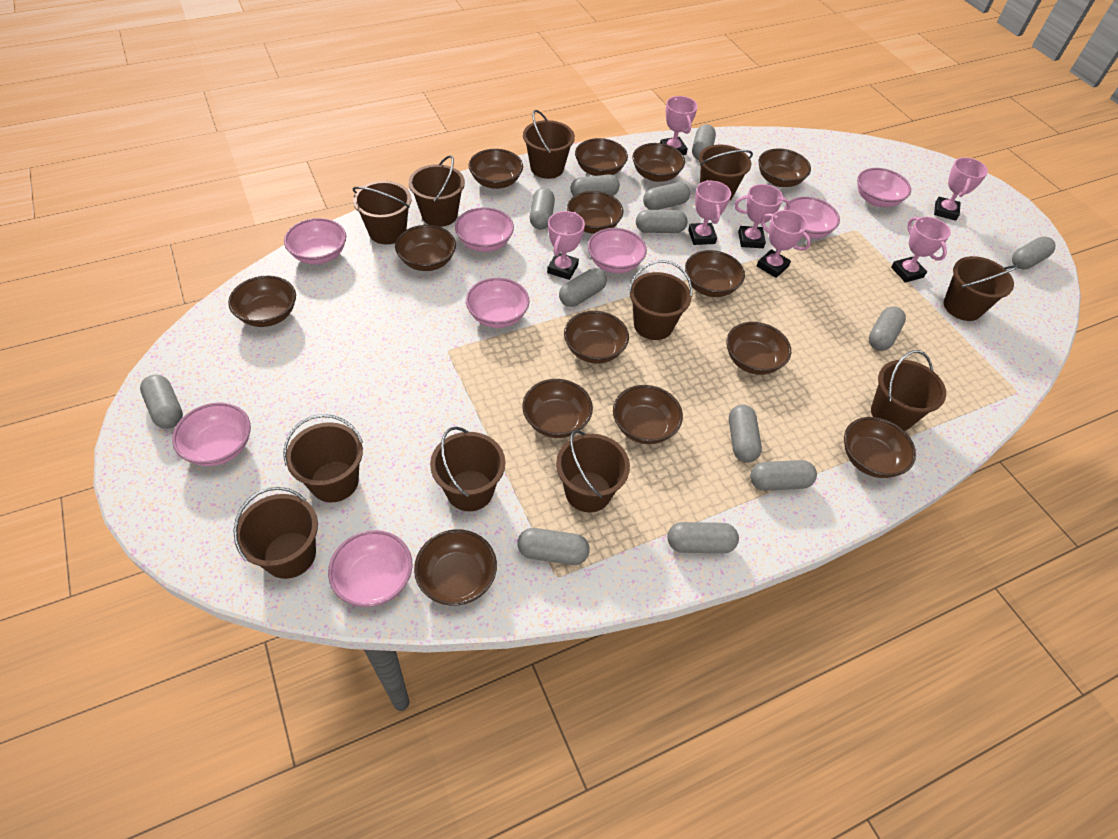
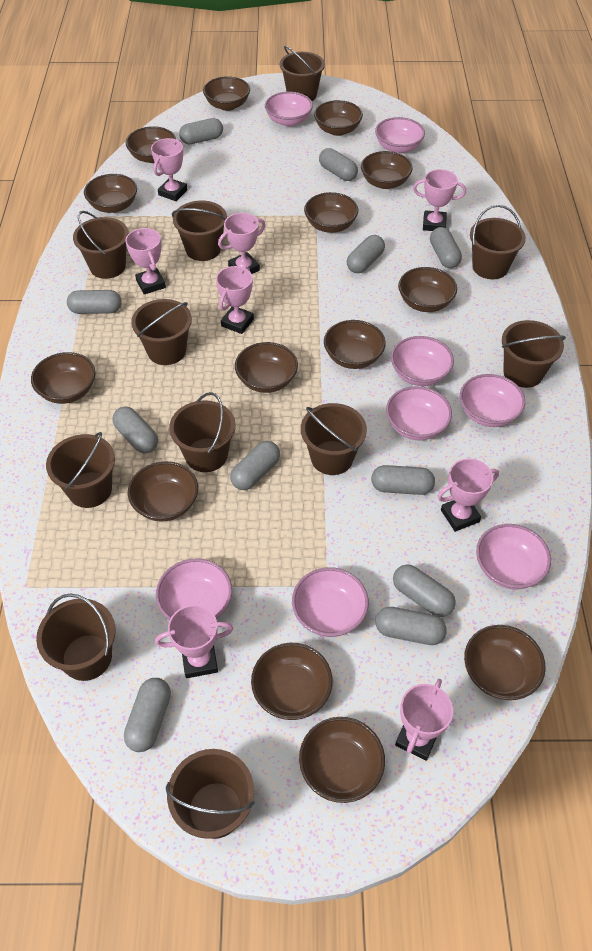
grey capsule: 13 -> 11
pink trophy: 7 -> 8

